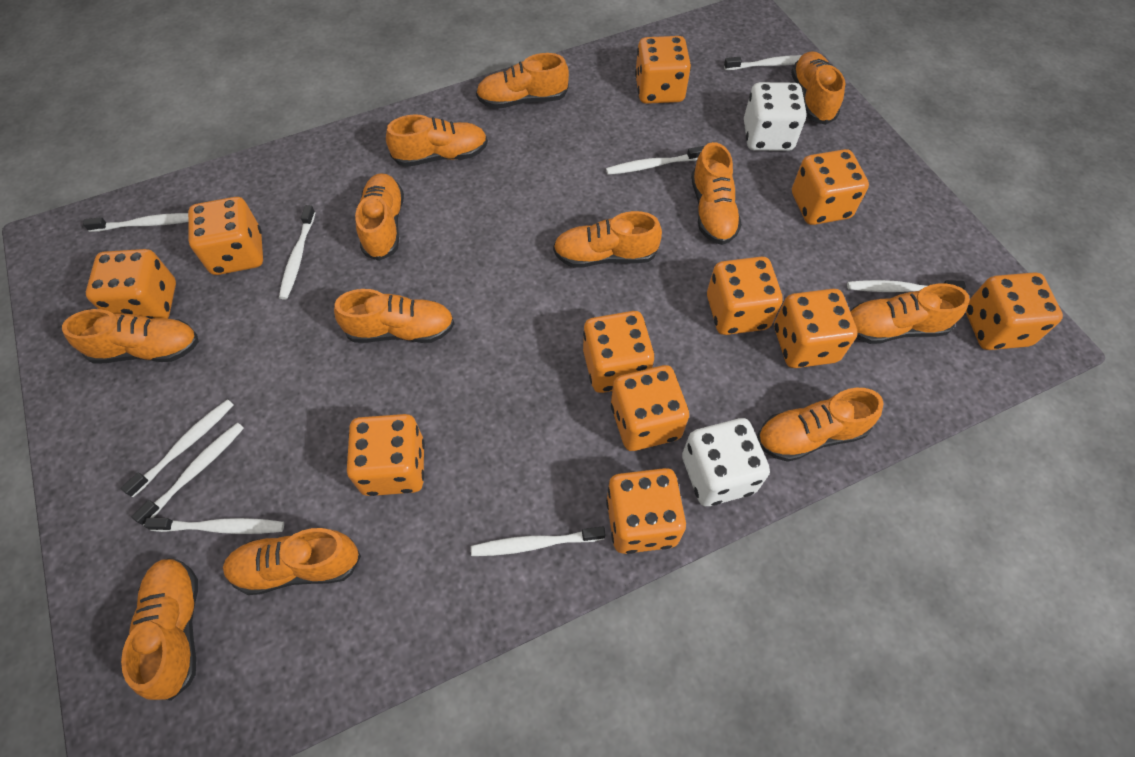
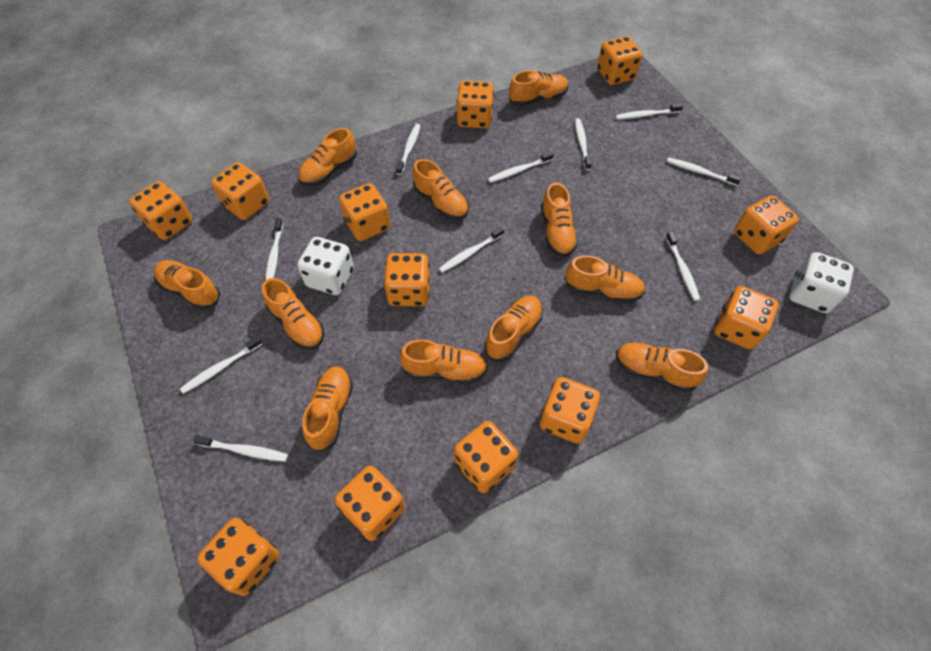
orange dice: 11 -> 12
orange shoe: 12 -> 11
white toothbrush: 9 -> 10

